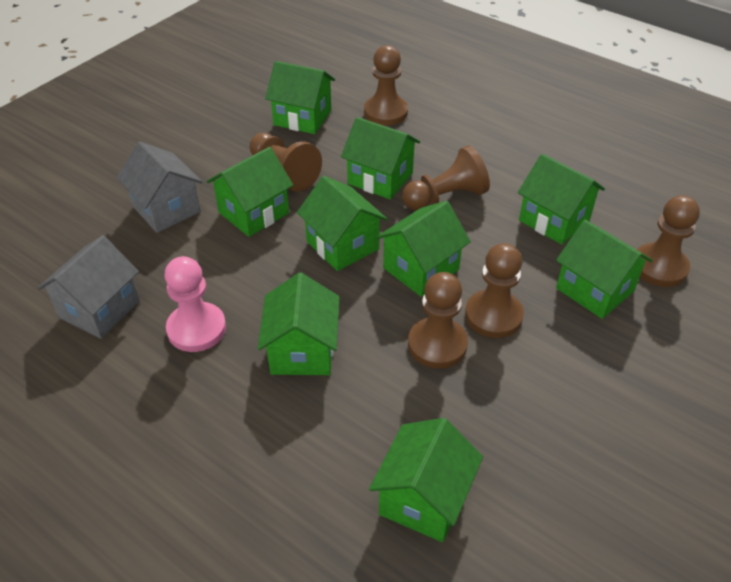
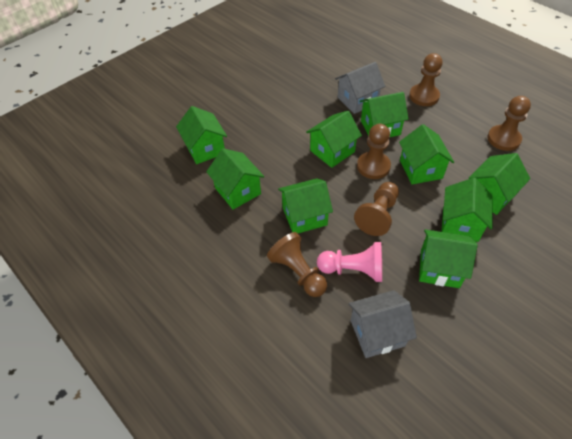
brown pawn: 6 -> 5

